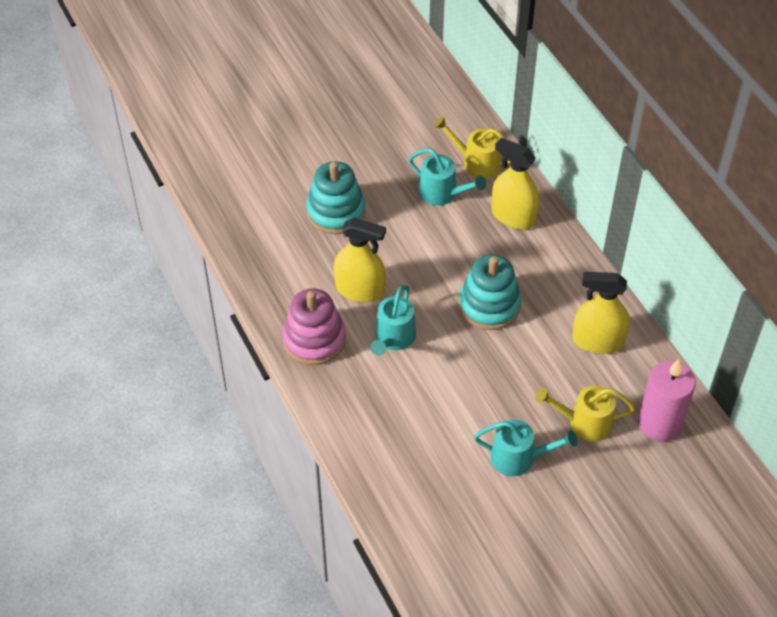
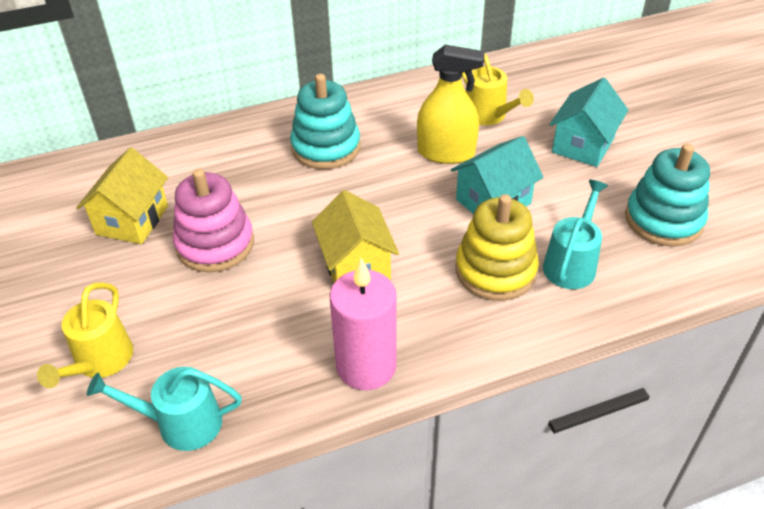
turquoise house: 0 -> 2
turquoise watering can: 3 -> 2
yellow house: 0 -> 2
yellow spray bottle: 3 -> 1
yellow stacking toy: 0 -> 1

